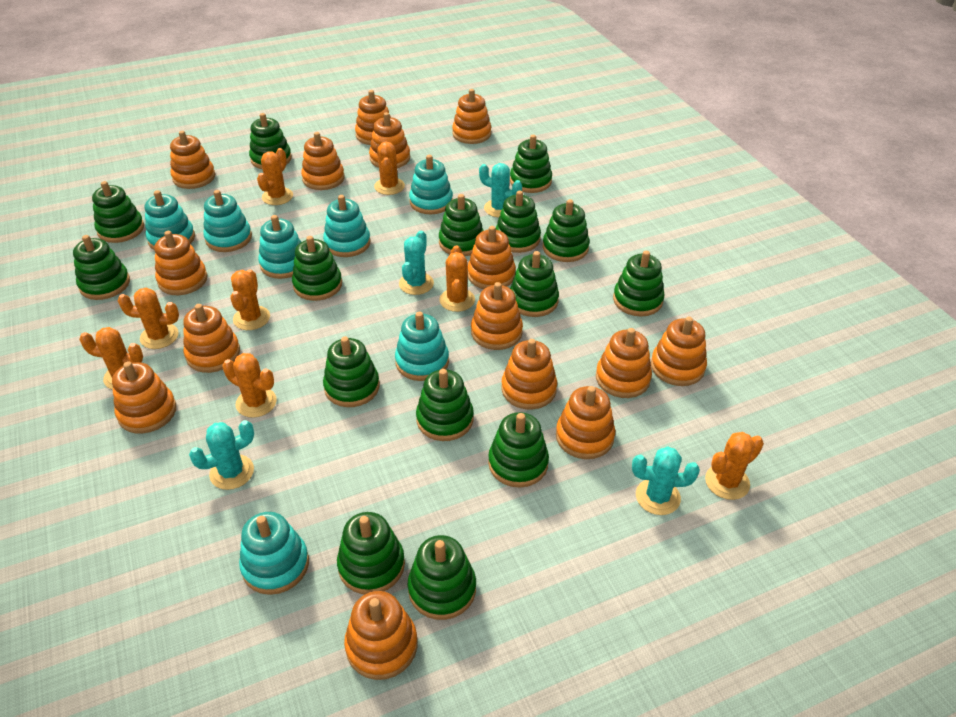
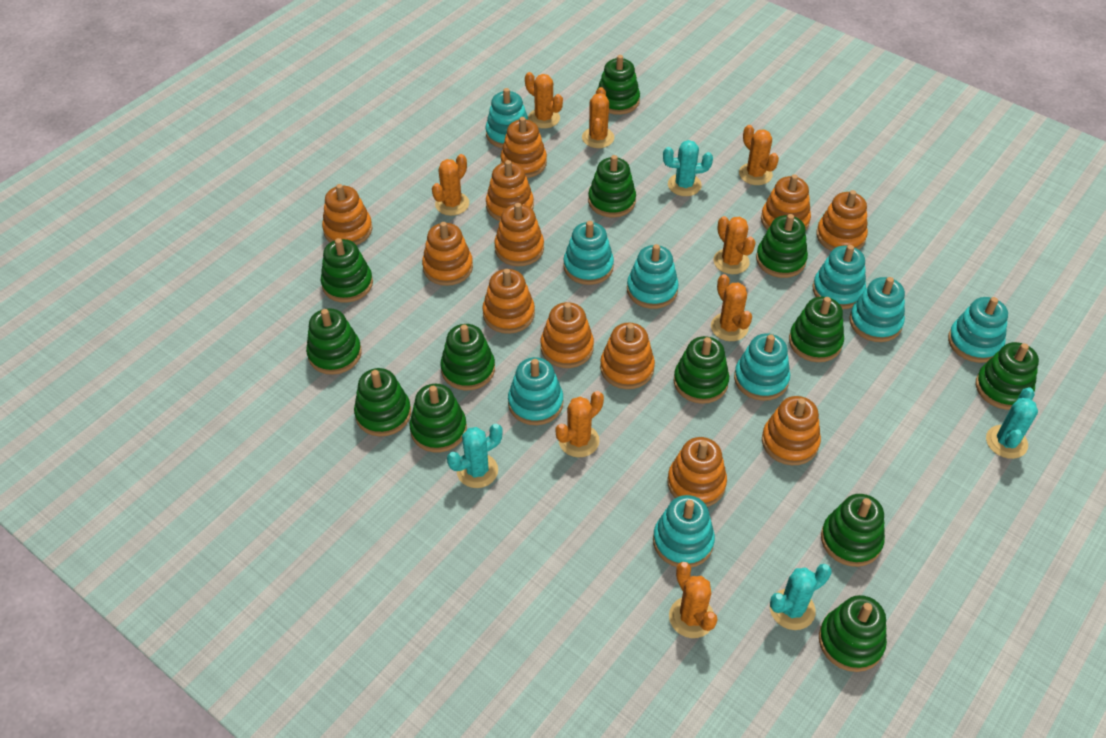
green stacking toy: 15 -> 13
orange stacking toy: 15 -> 12
turquoise stacking toy: 7 -> 9

